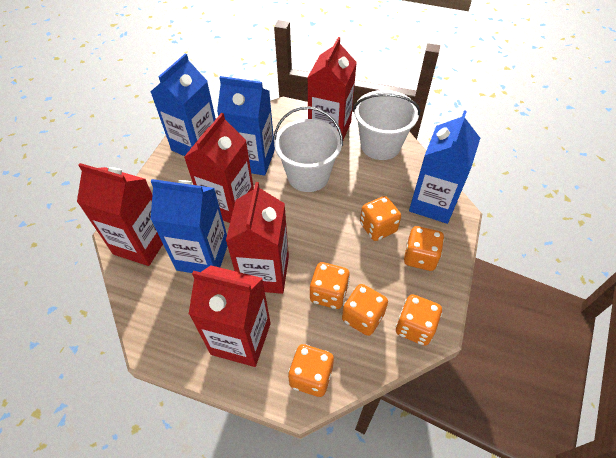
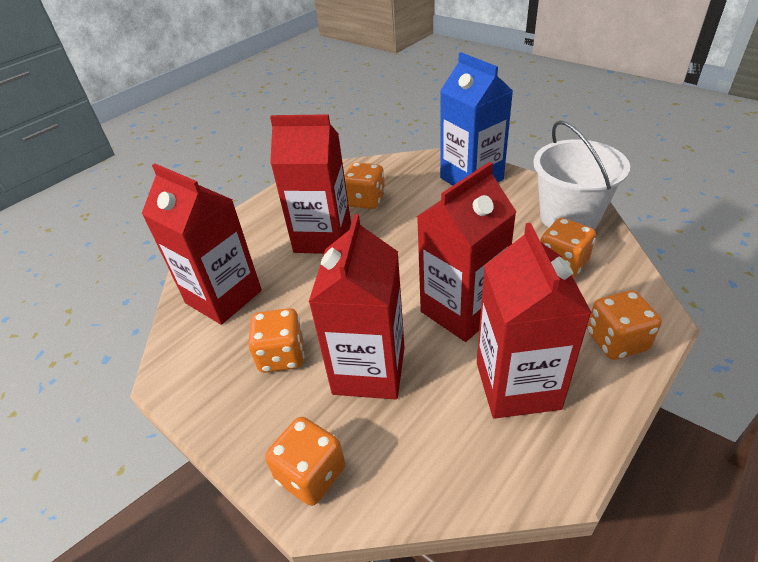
blue carton: 4 -> 1
orange dice: 6 -> 5
white bucket: 2 -> 1

